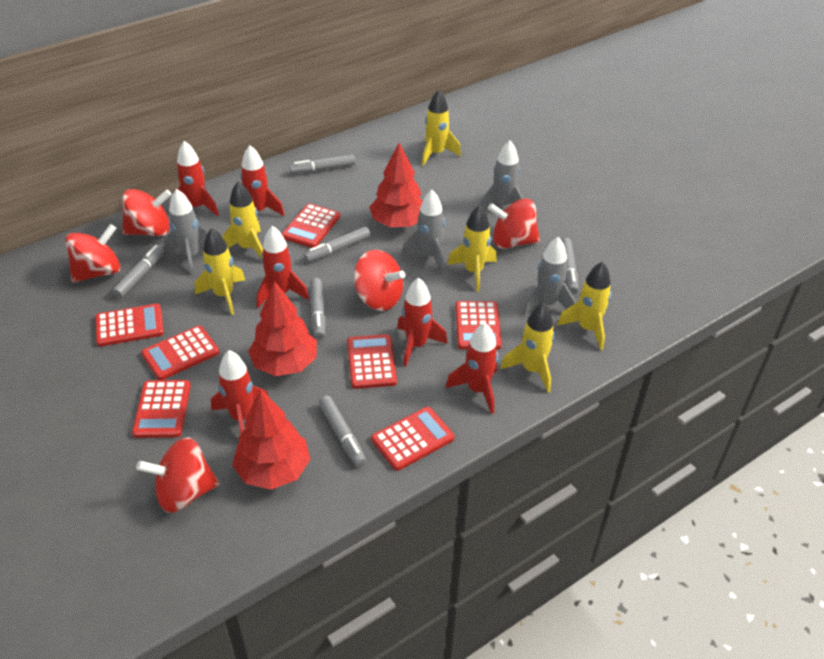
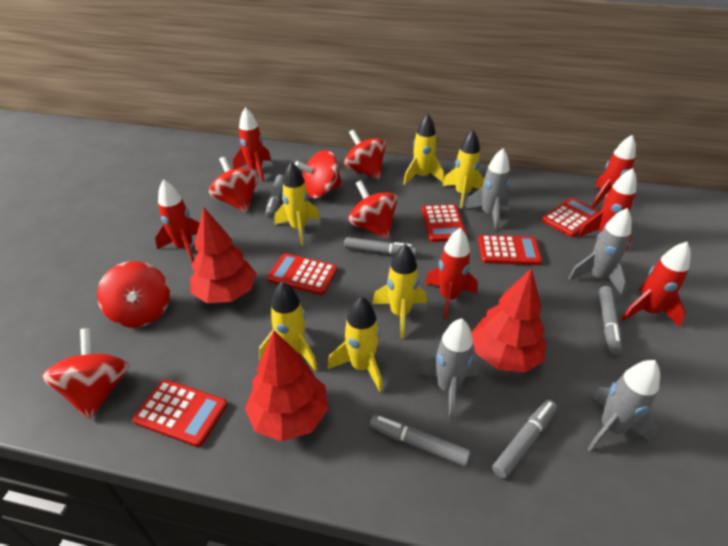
grey marker: 6 -> 5
red calculator: 7 -> 5
red spinning top: 5 -> 6

